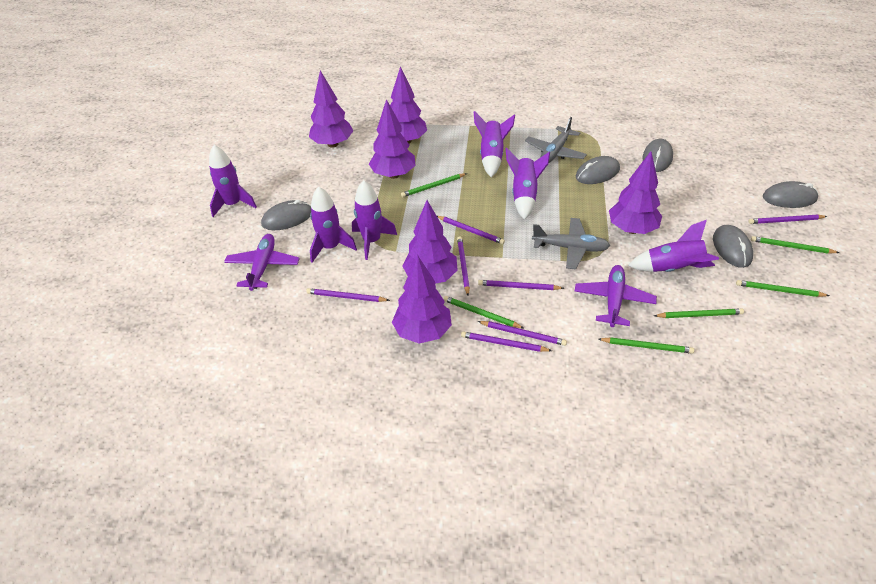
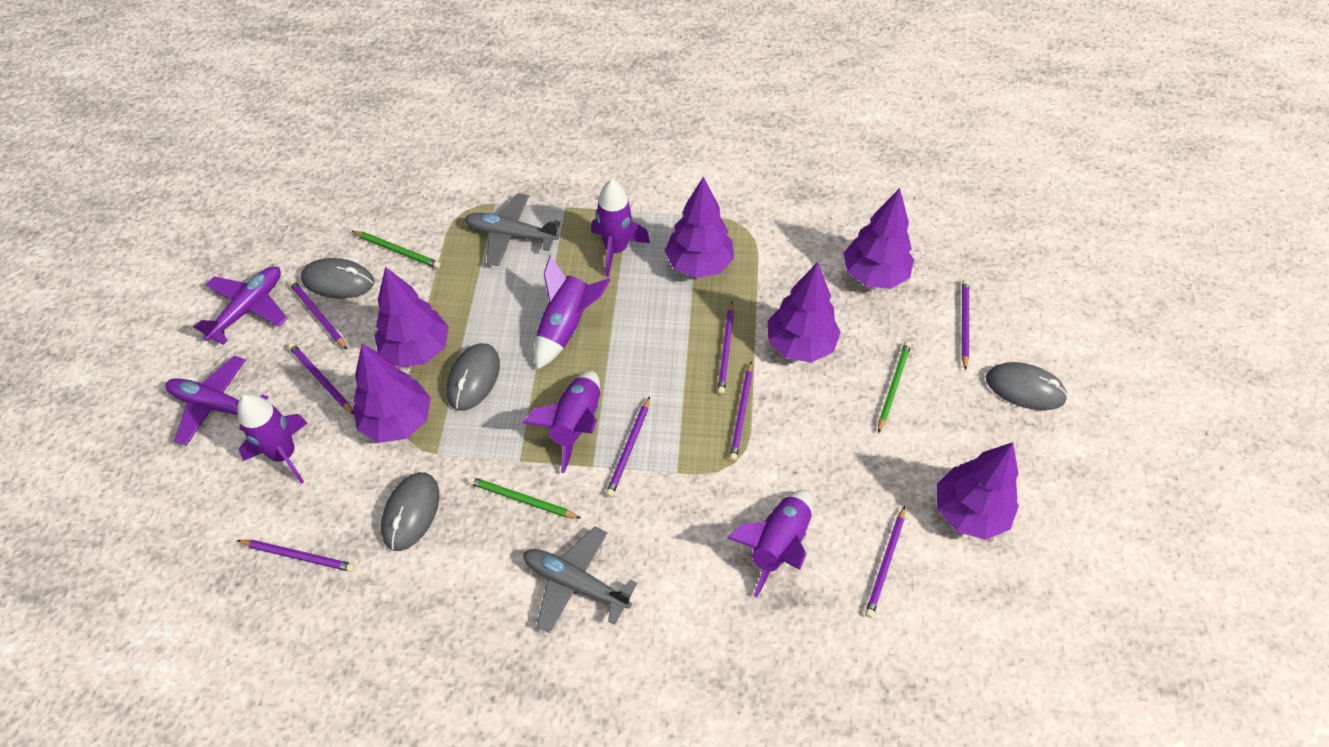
green pencil: 6 -> 3
grey mouse: 5 -> 4
purple pencil: 7 -> 8
purple rocket: 6 -> 5

